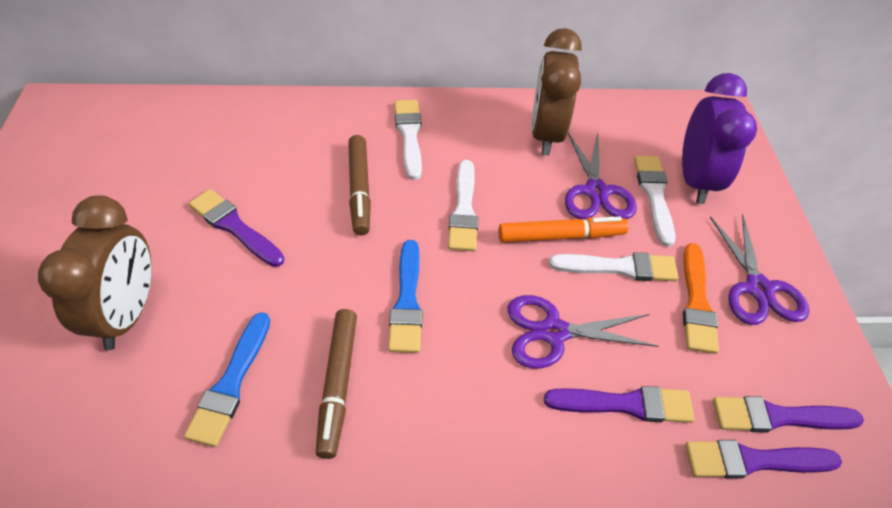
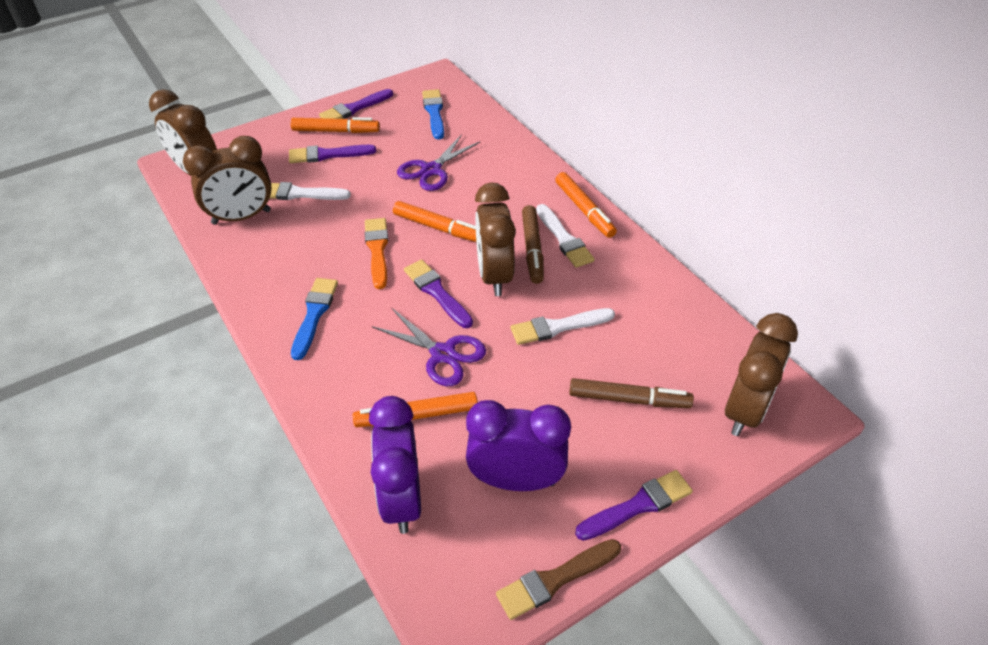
brown brush: 0 -> 1
brown clock: 2 -> 4
orange marker: 1 -> 4
purple clock: 1 -> 2
purple scissors: 3 -> 2
white brush: 4 -> 3

